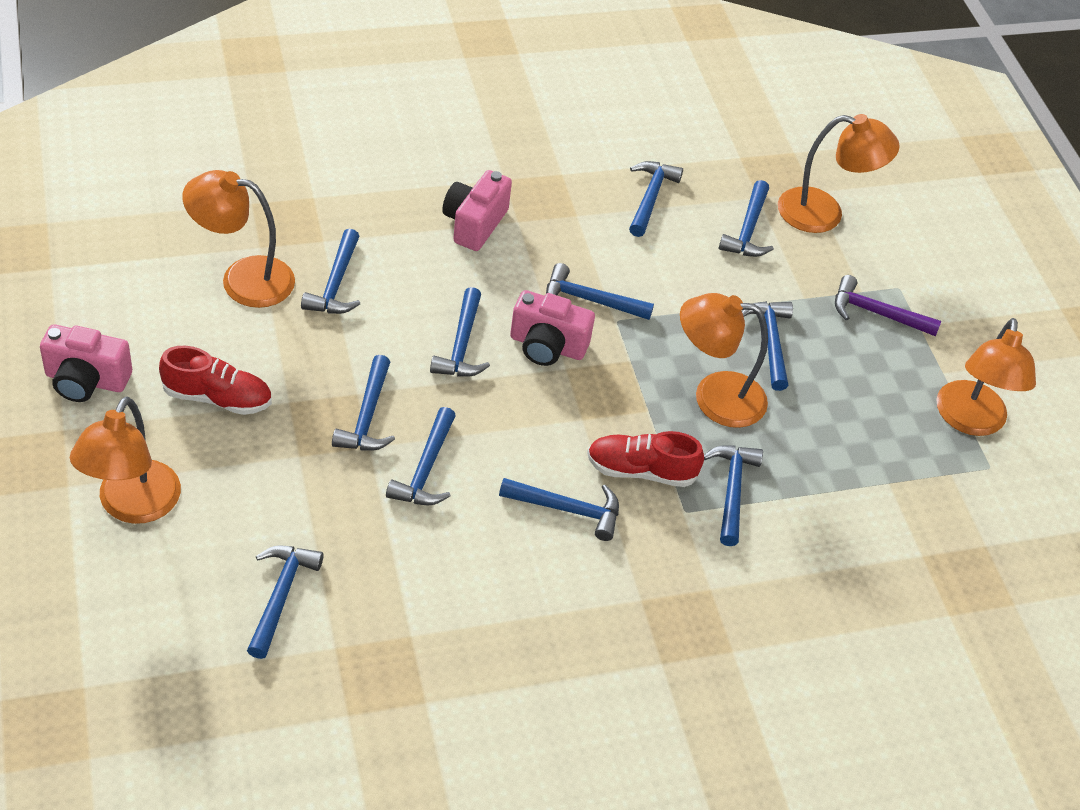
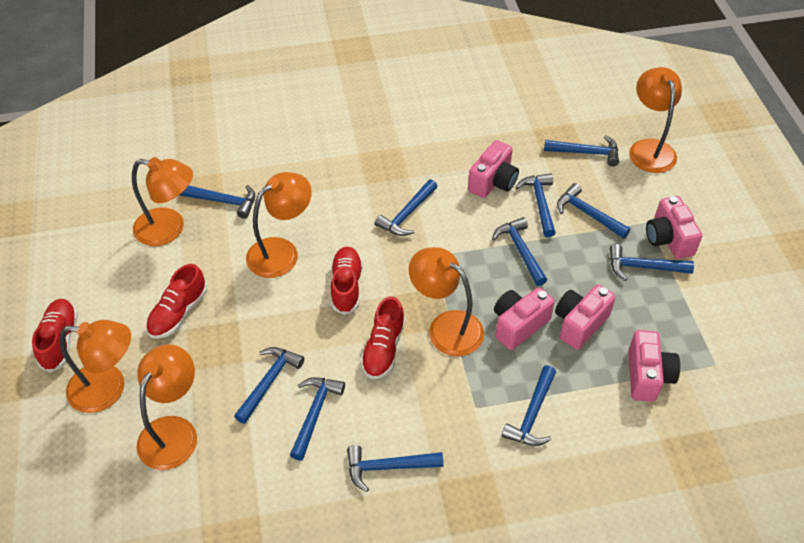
orange lamp: 5 -> 6
pink camera: 3 -> 5
purple hammer: 1 -> 0
red shoe: 2 -> 4

